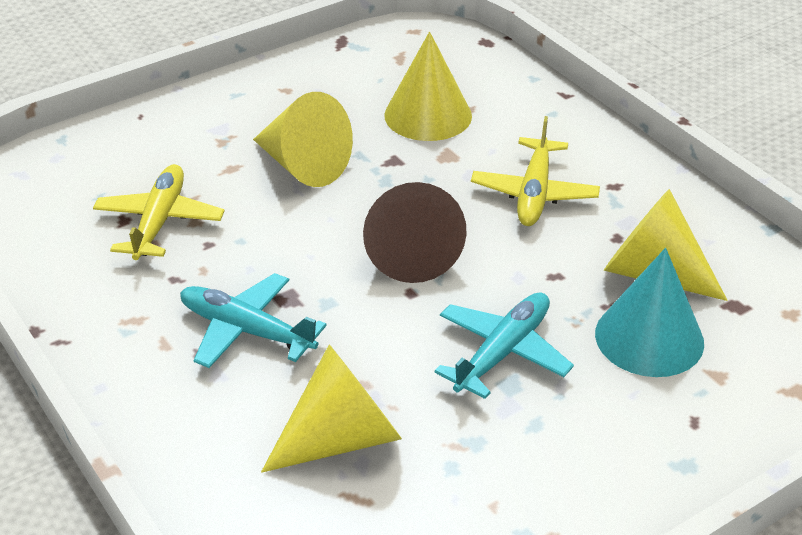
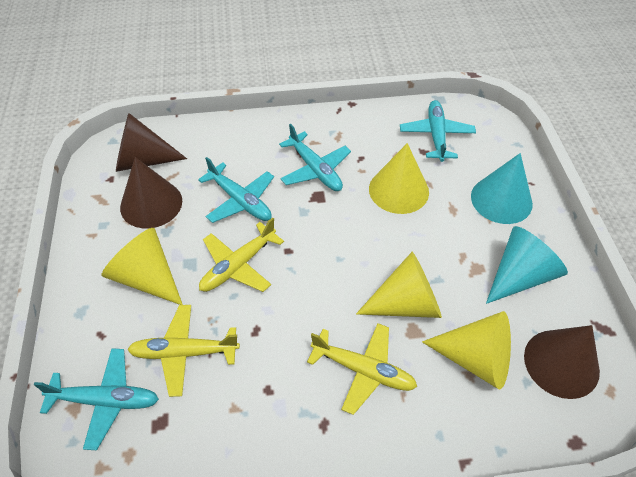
brown cone: 1 -> 3
turquoise cone: 1 -> 2
turquoise plane: 2 -> 4
yellow plane: 2 -> 3

